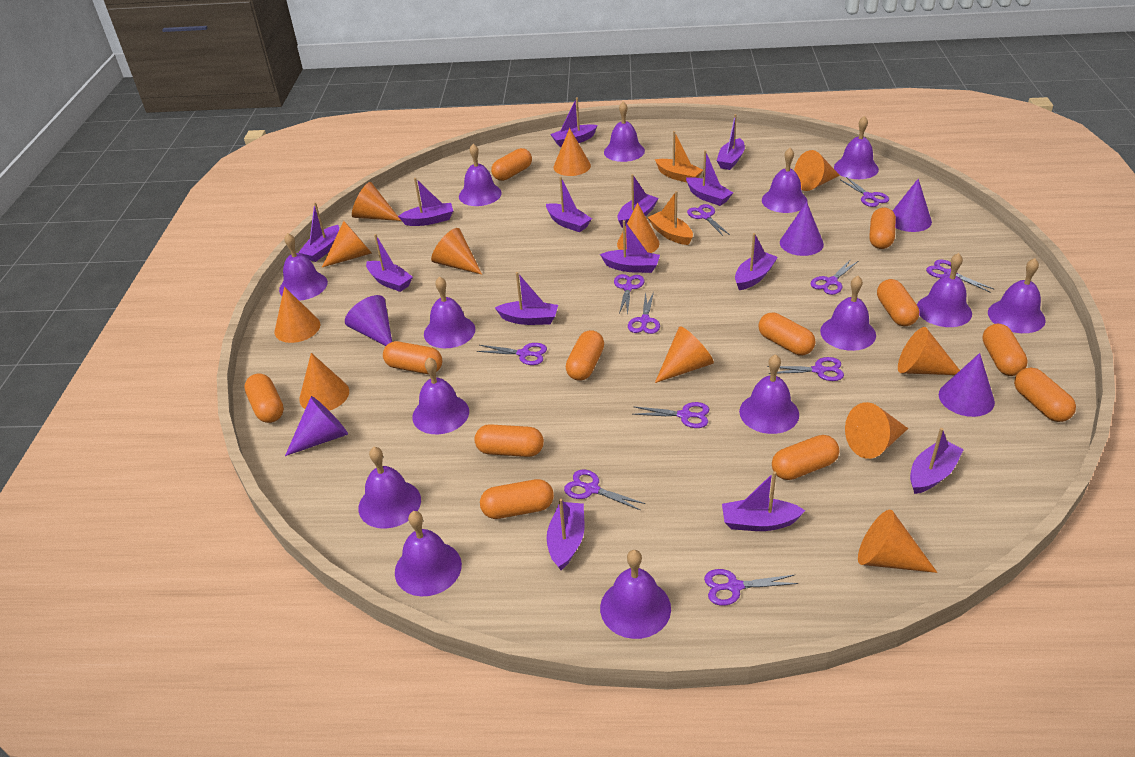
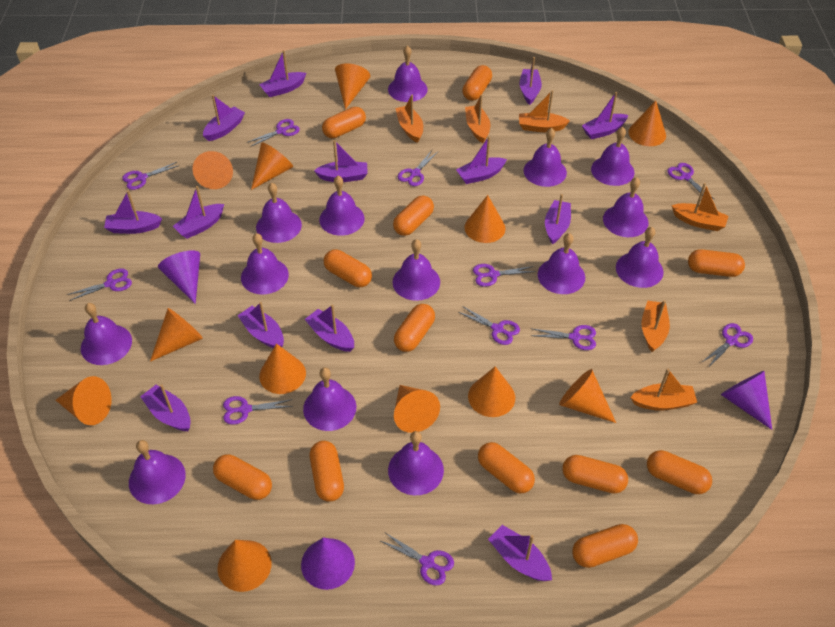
orange boat: 2 -> 6
purple boat: 14 -> 13
purple cone: 5 -> 3

